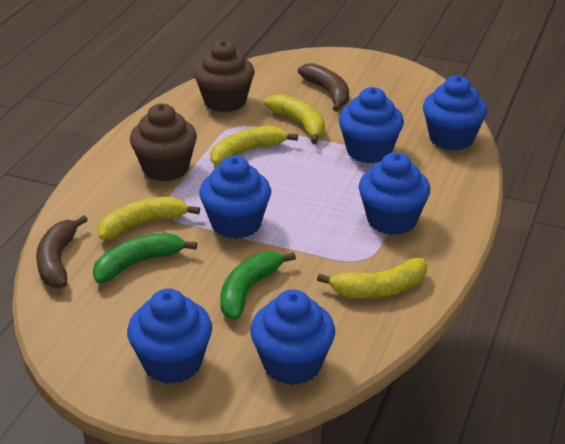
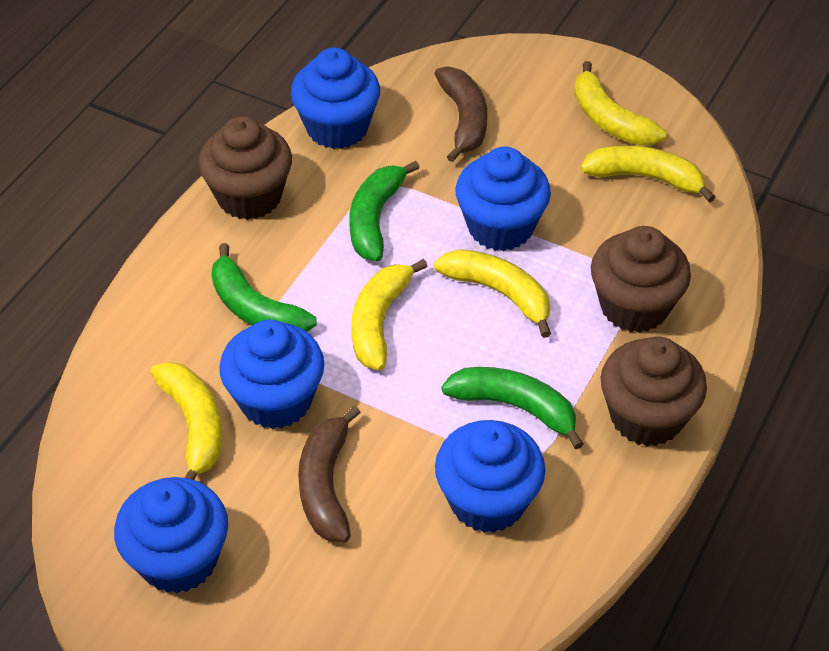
blue cupcake: 6 -> 5
brown cupcake: 2 -> 3
green banana: 2 -> 3
yellow banana: 4 -> 5

